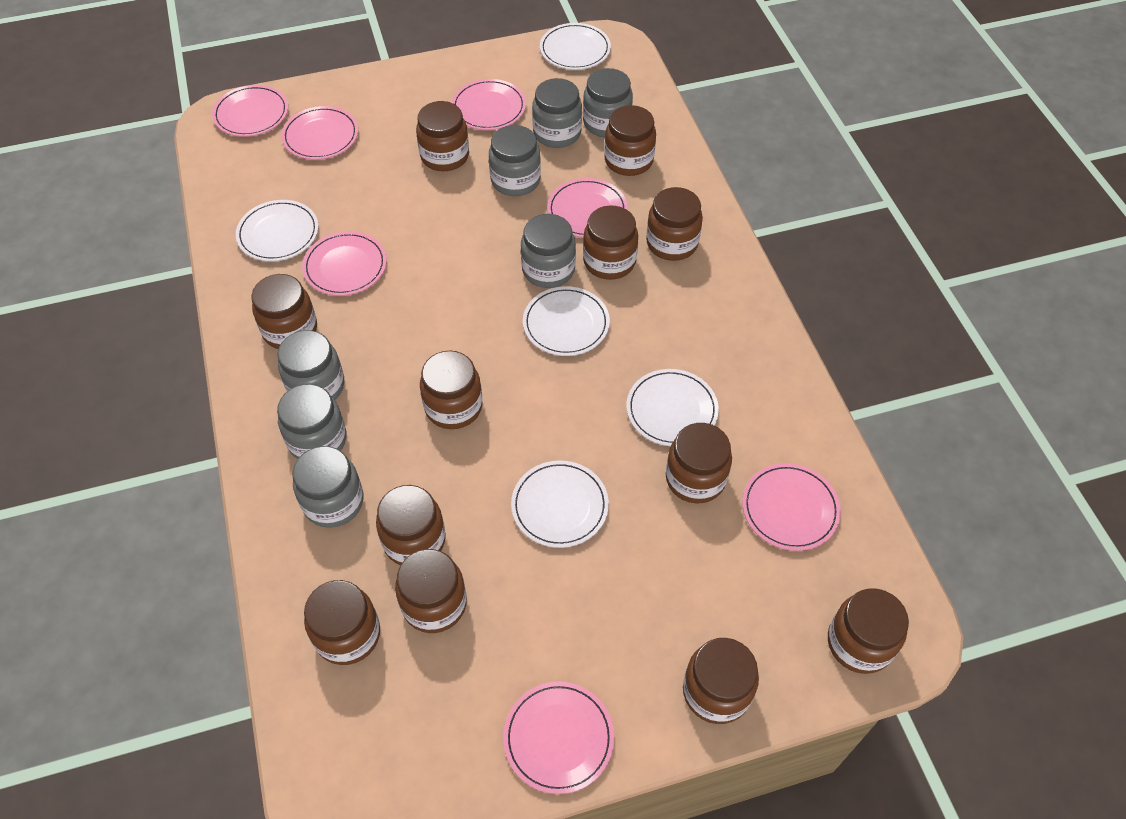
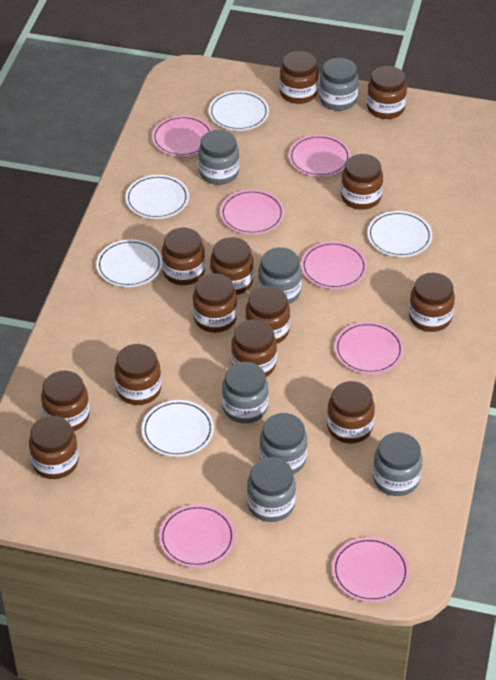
brown jar: 12 -> 13

